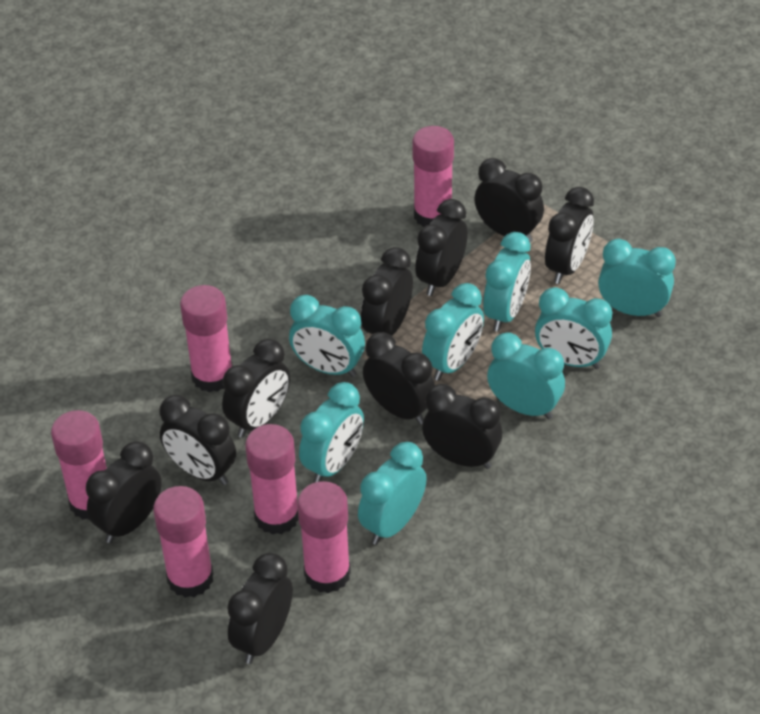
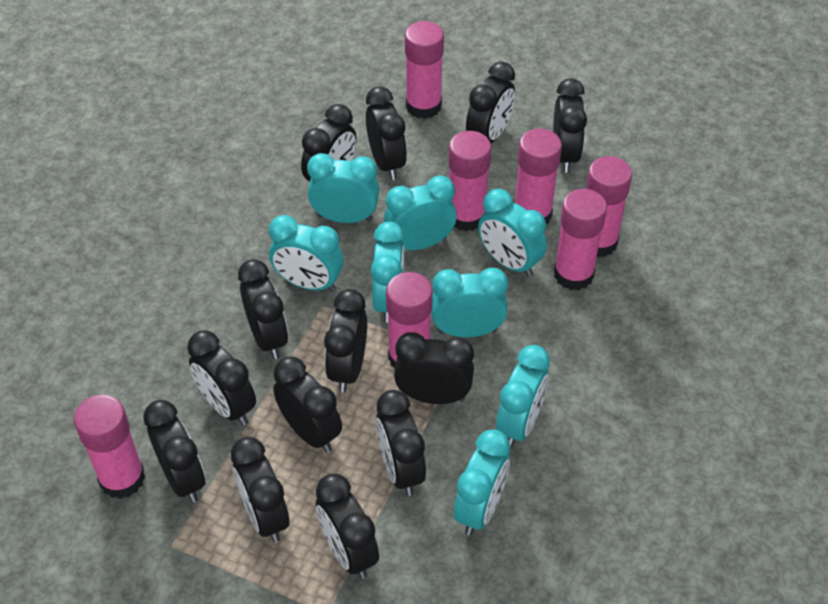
black clock: 10 -> 13
pink glue stick: 6 -> 7

